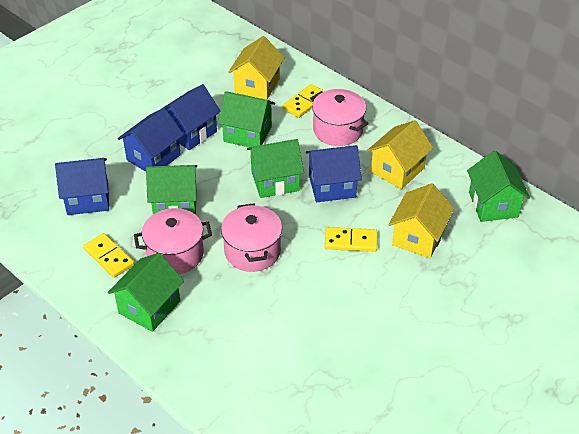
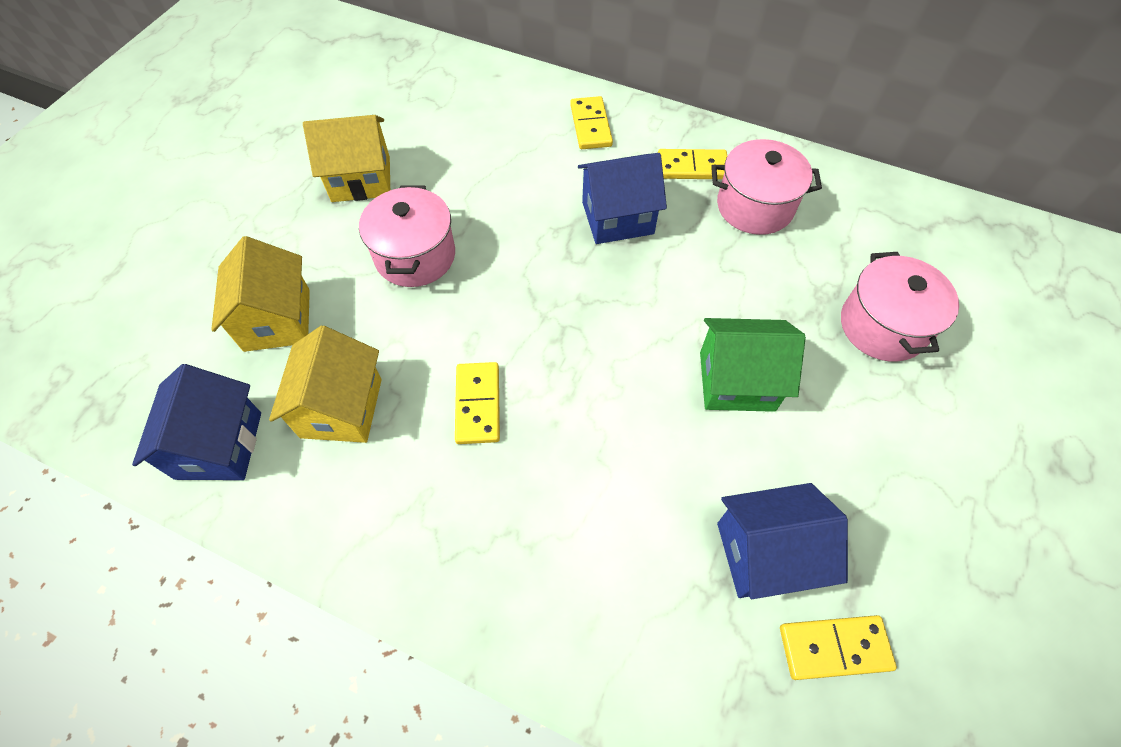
blue house: 4 -> 3
green house: 5 -> 1
yellow domino: 3 -> 4

